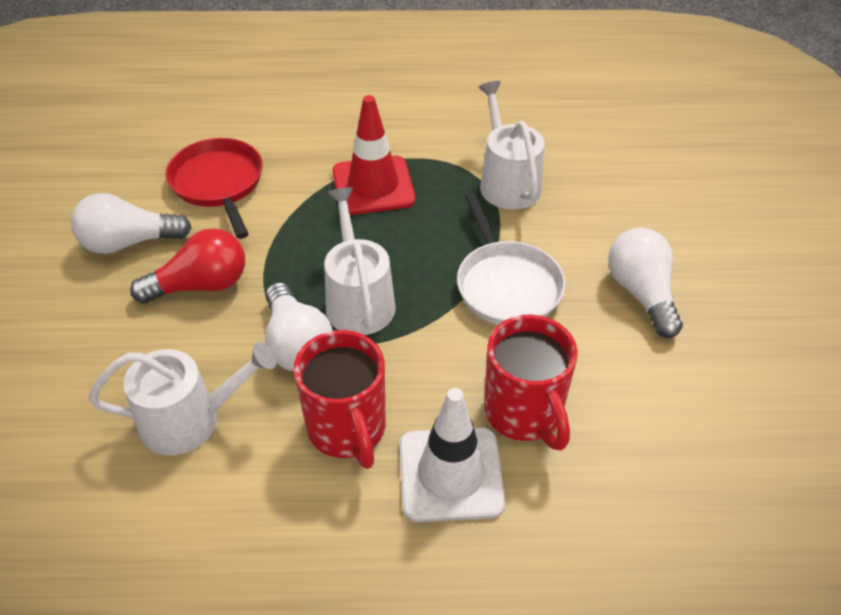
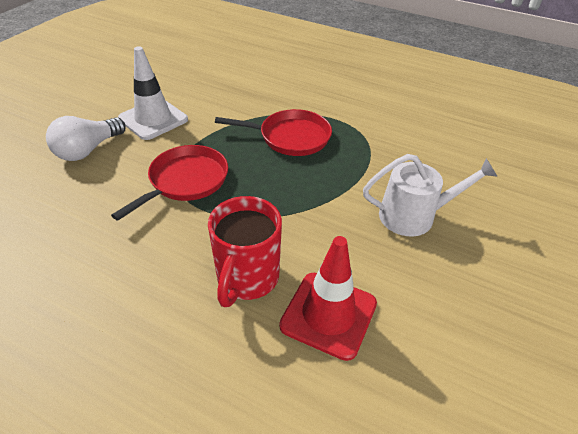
red light bulb: 1 -> 0
red mug: 2 -> 1
red pan: 1 -> 2
white light bulb: 3 -> 1
white pan: 1 -> 0
white watering can: 3 -> 1

